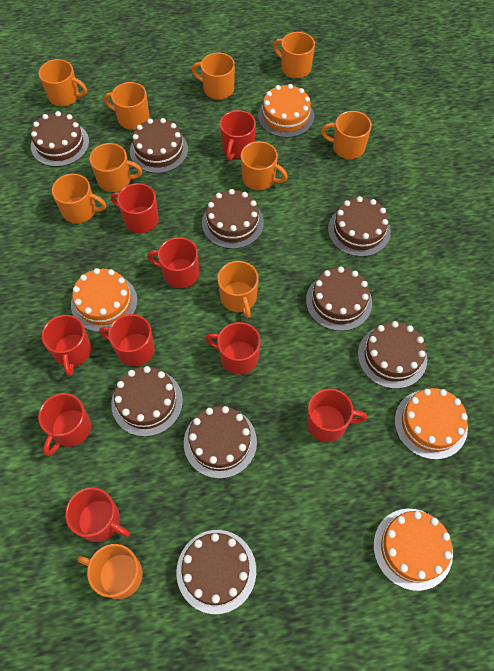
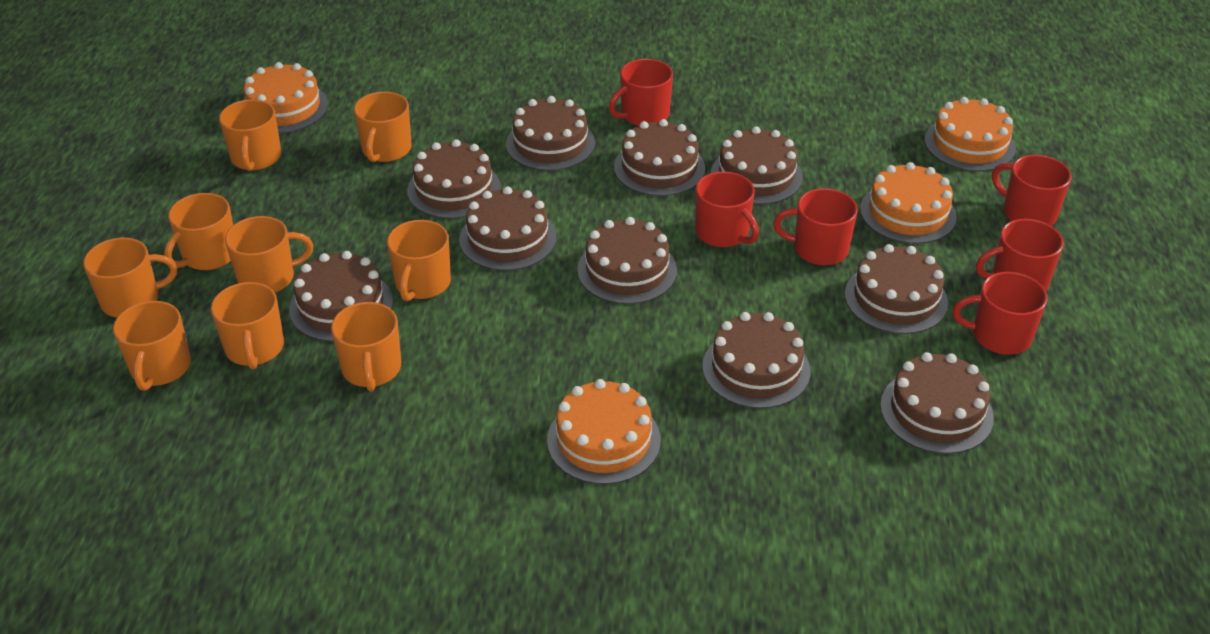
brown cake: 9 -> 10
orange mug: 10 -> 9
red mug: 9 -> 6

